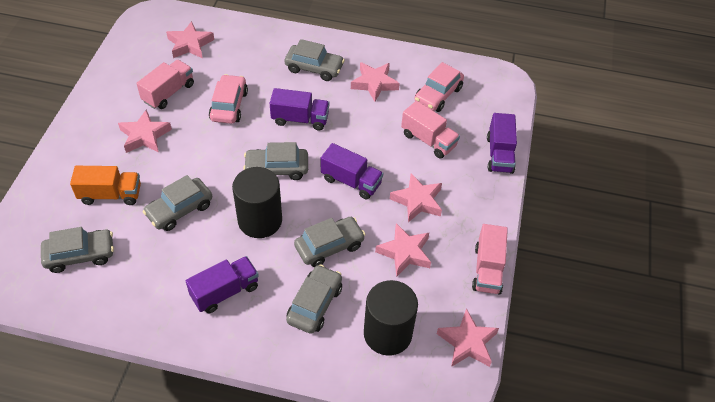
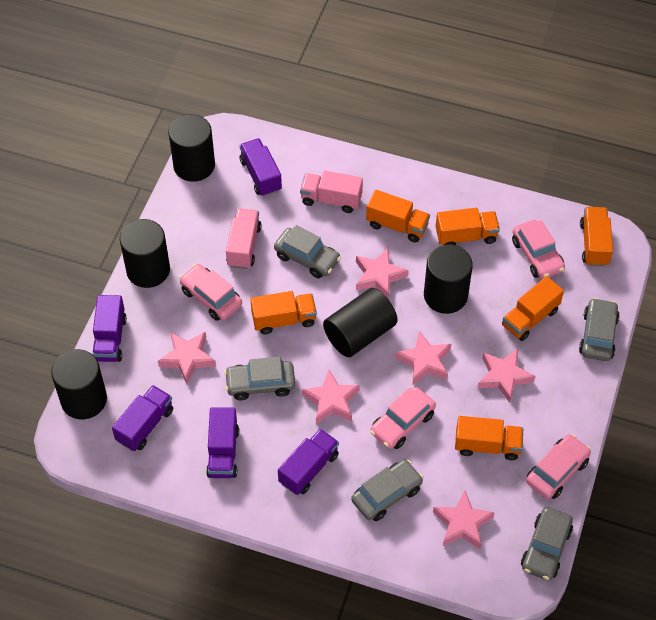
black cylinder: 2 -> 5
grey car: 6 -> 5
orange truck: 1 -> 6
pink car: 2 -> 4
pink truck: 3 -> 2
purple truck: 4 -> 5

